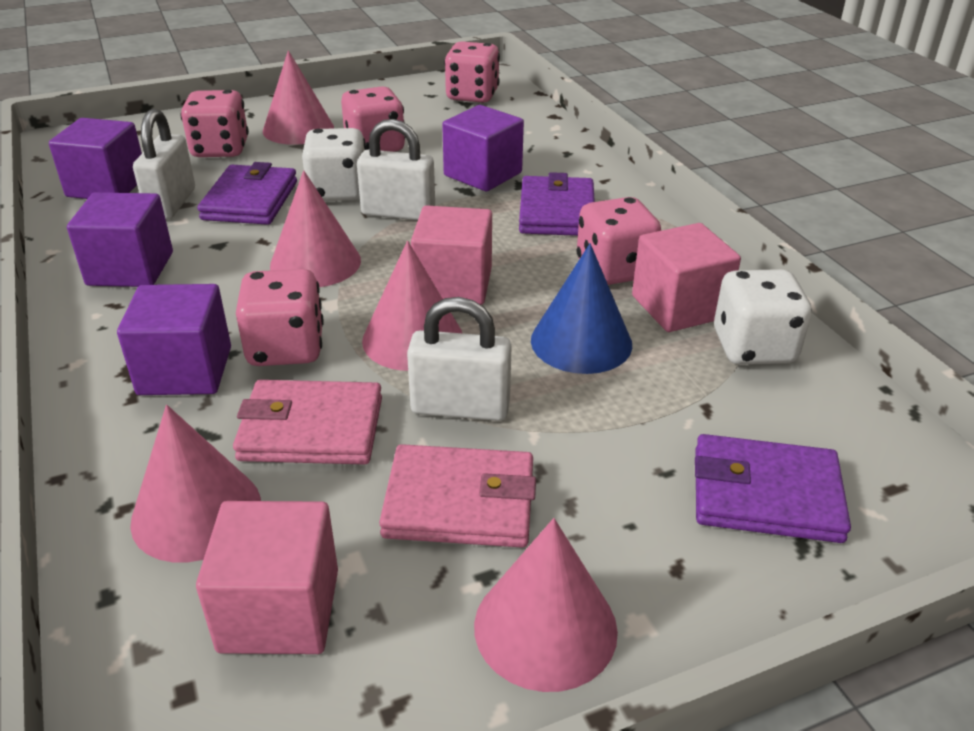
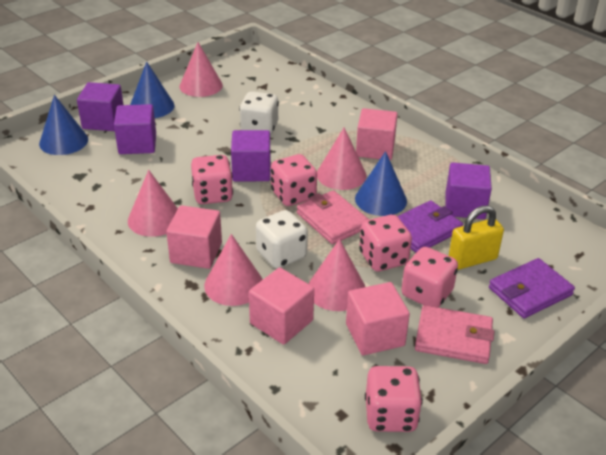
blue cone: 1 -> 3
pink cube: 3 -> 4
purple wallet: 3 -> 2
white padlock: 3 -> 0
yellow padlock: 0 -> 1

